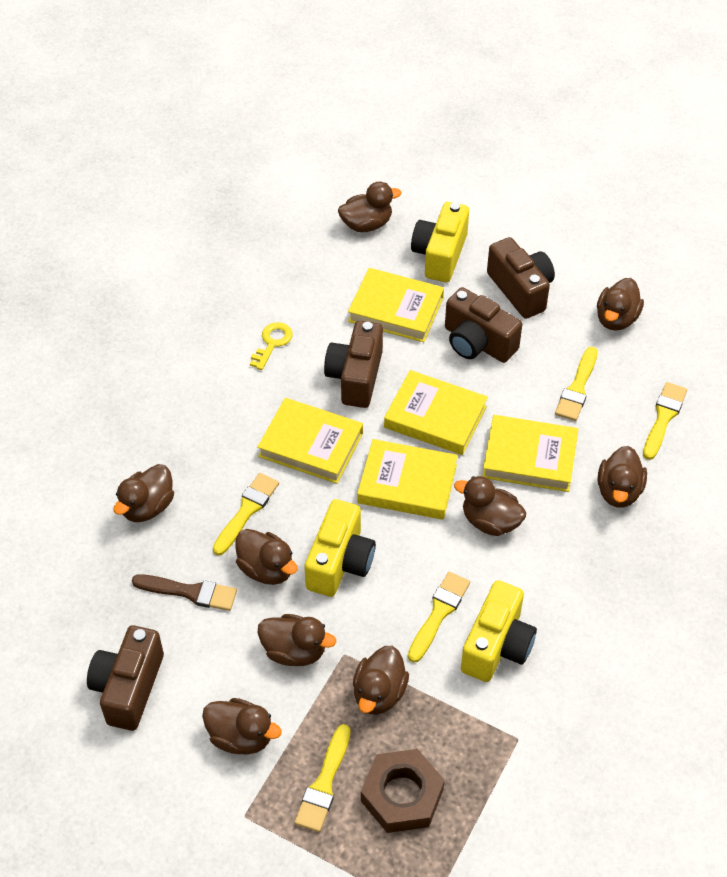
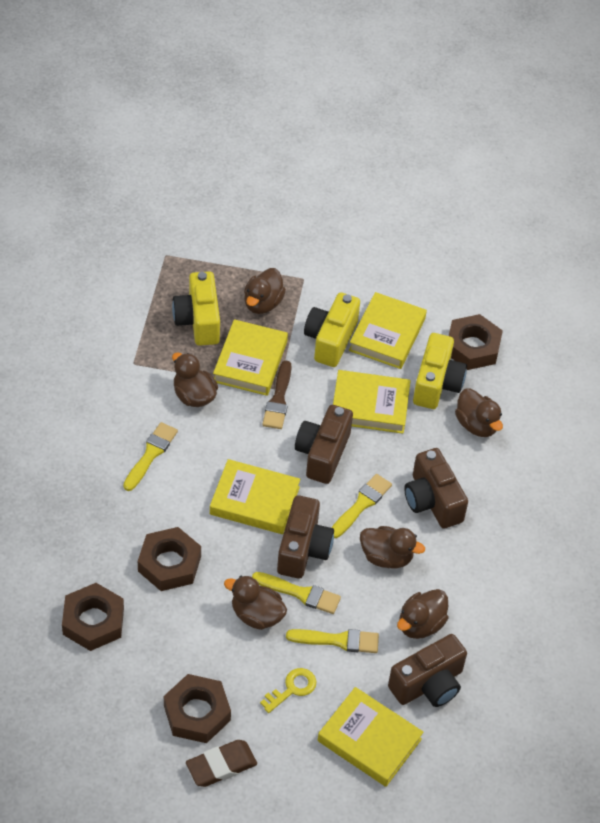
brown duck: 9 -> 6
brown eraser: 0 -> 1
brown nut: 1 -> 4
yellow brush: 5 -> 4

